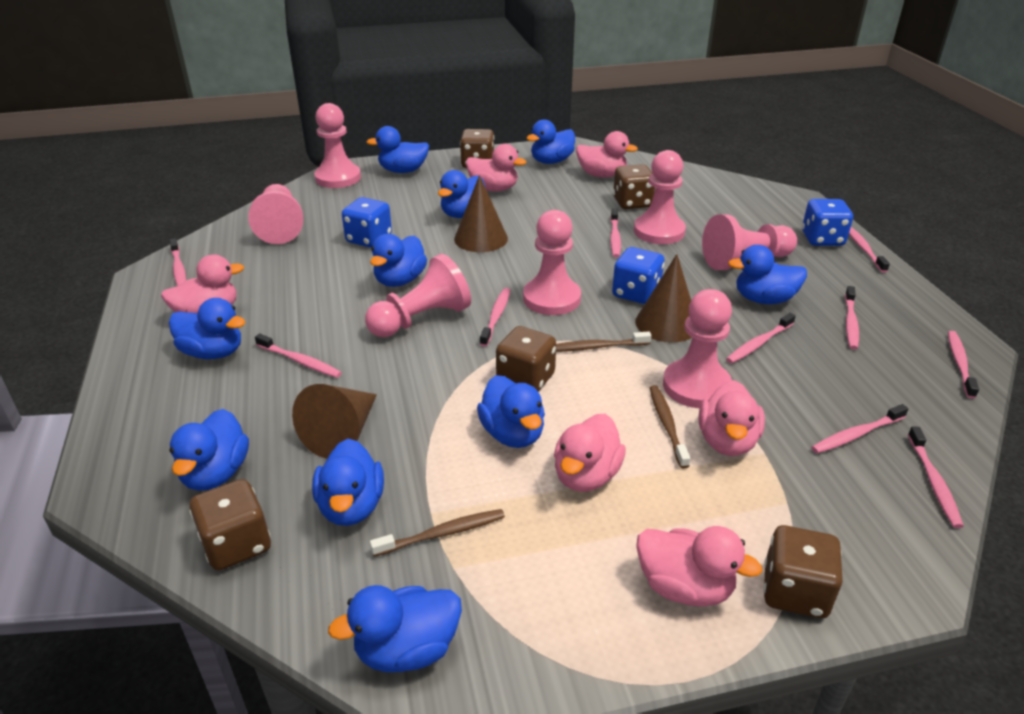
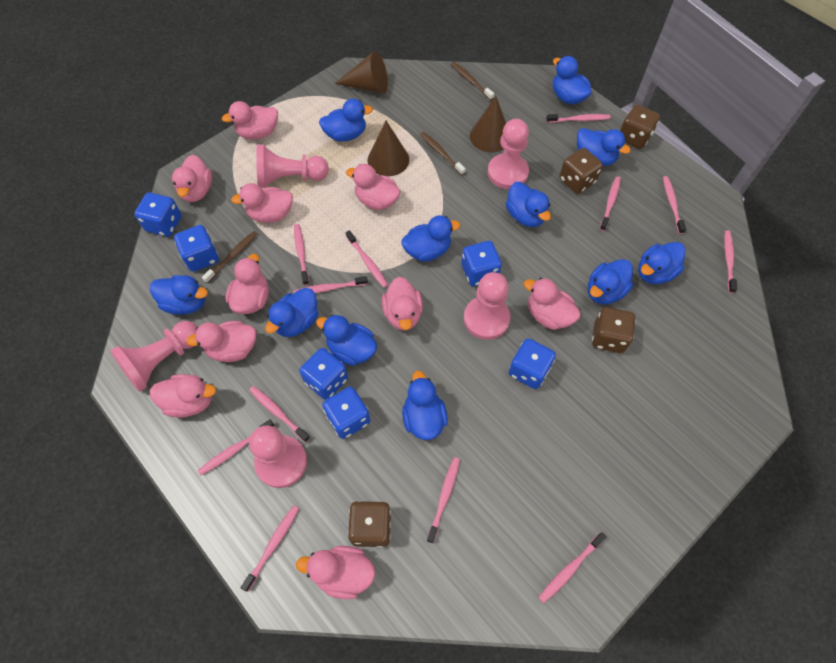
blue dice: 3 -> 6
blue duck: 10 -> 11
brown dice: 5 -> 4
pink duck: 6 -> 10
pink pawn: 7 -> 5
pink toothbrush: 10 -> 12

